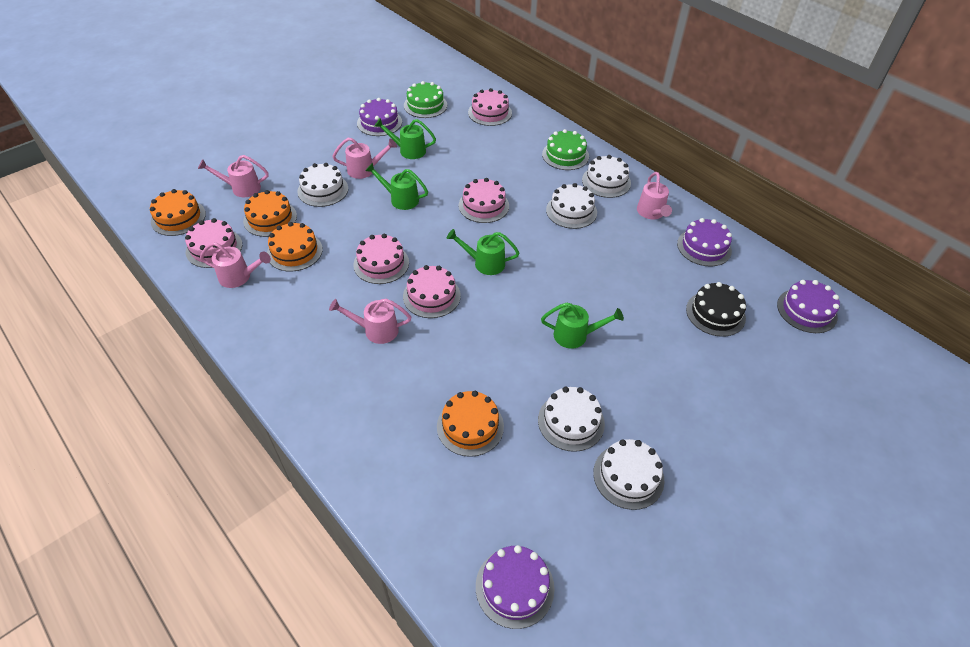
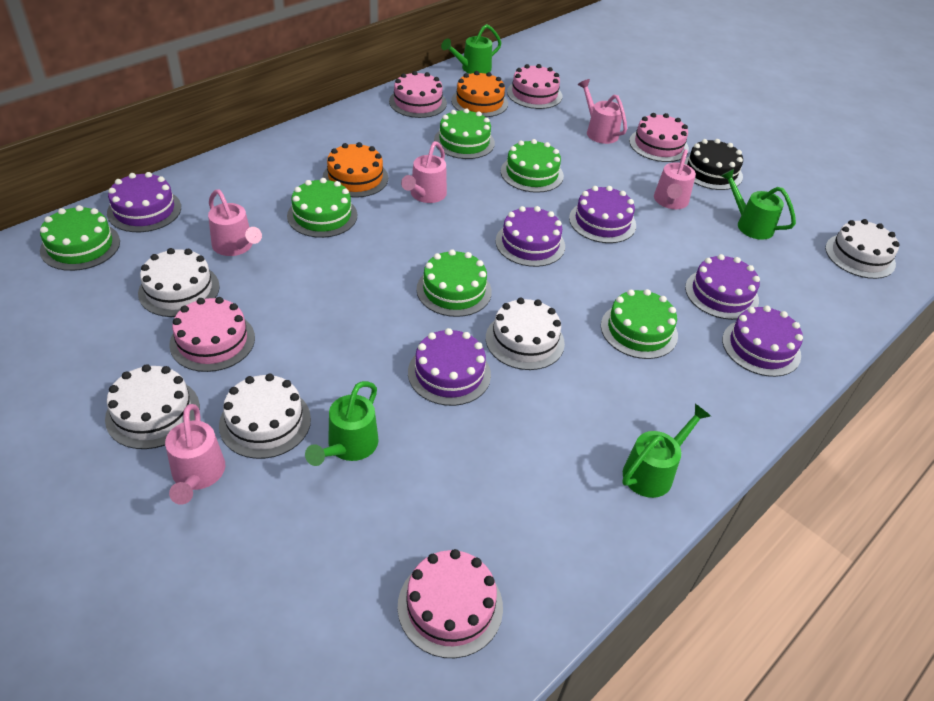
green cake: 2 -> 6
orange cake: 4 -> 2
purple cake: 4 -> 6

